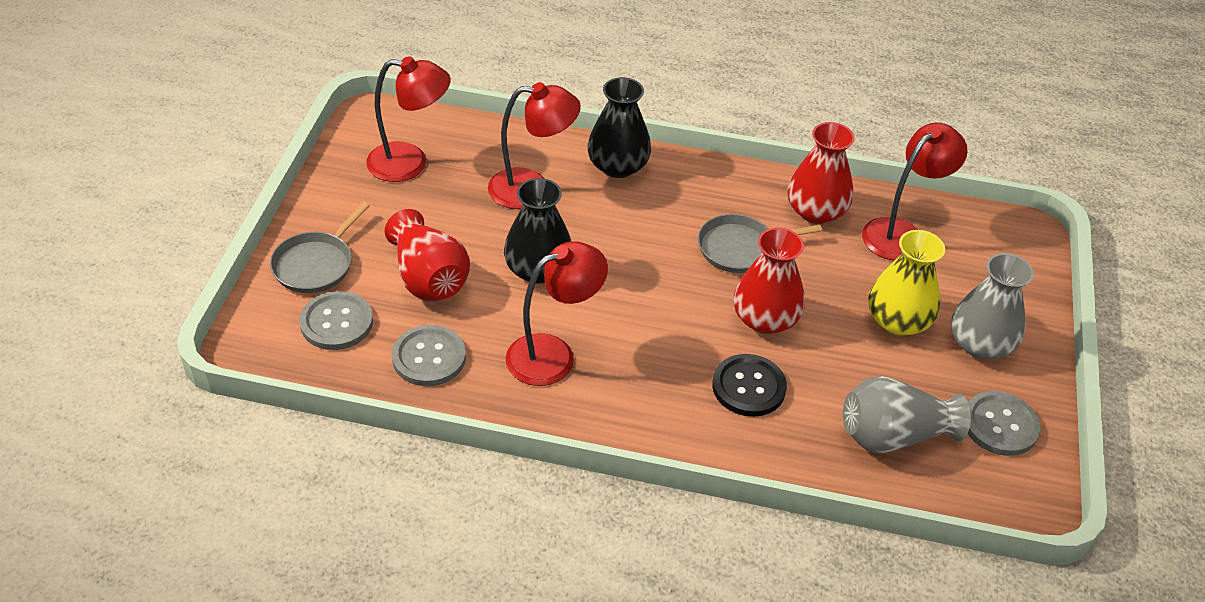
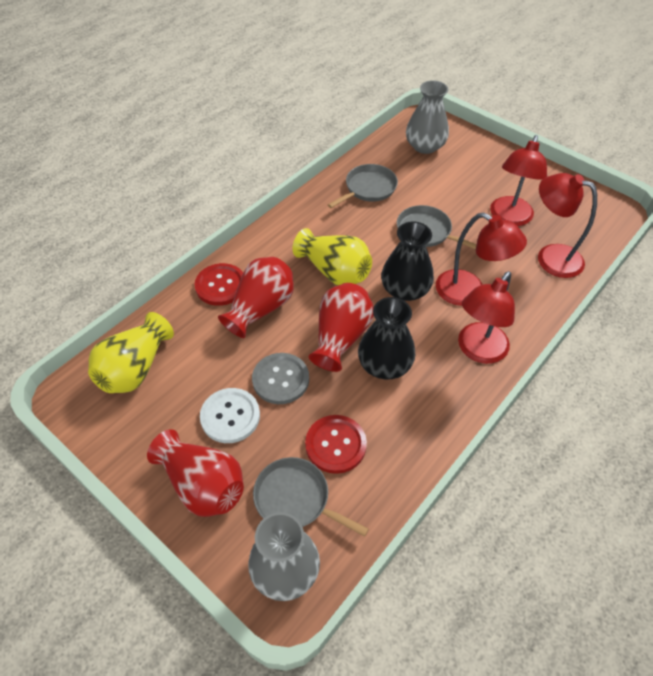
black button: 1 -> 0
grey button: 3 -> 1
grey pan: 2 -> 3
red button: 0 -> 2
white button: 0 -> 1
yellow vase: 1 -> 2

